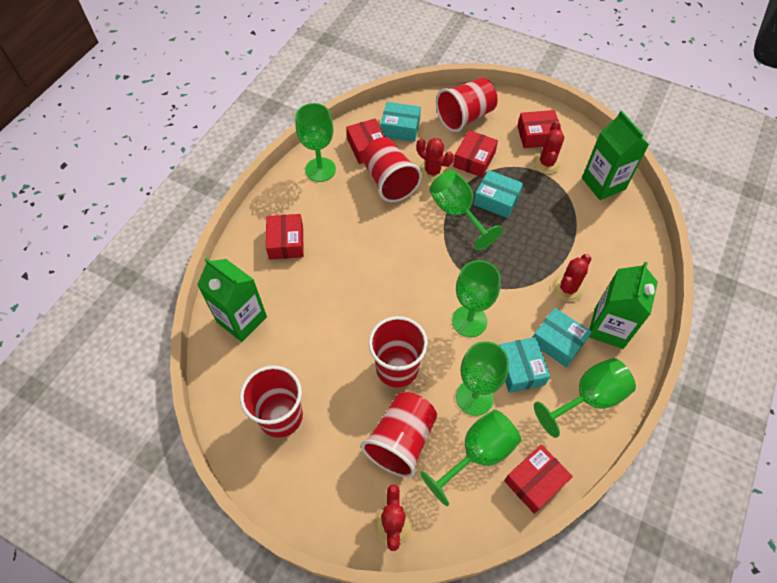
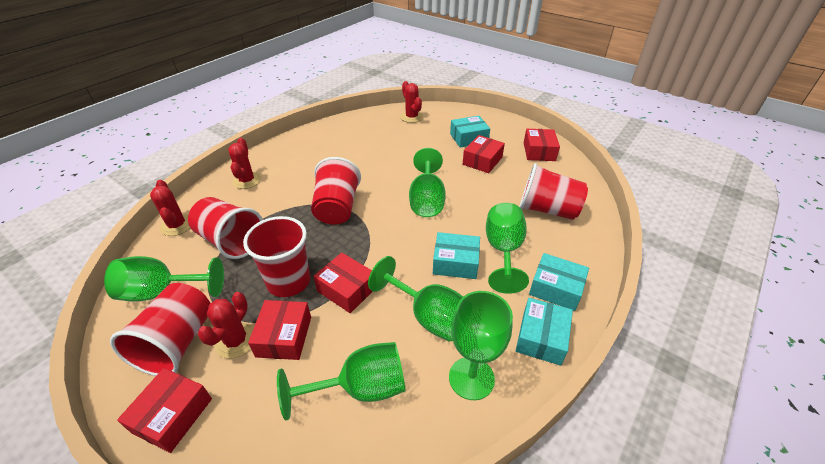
green carton: 3 -> 0

